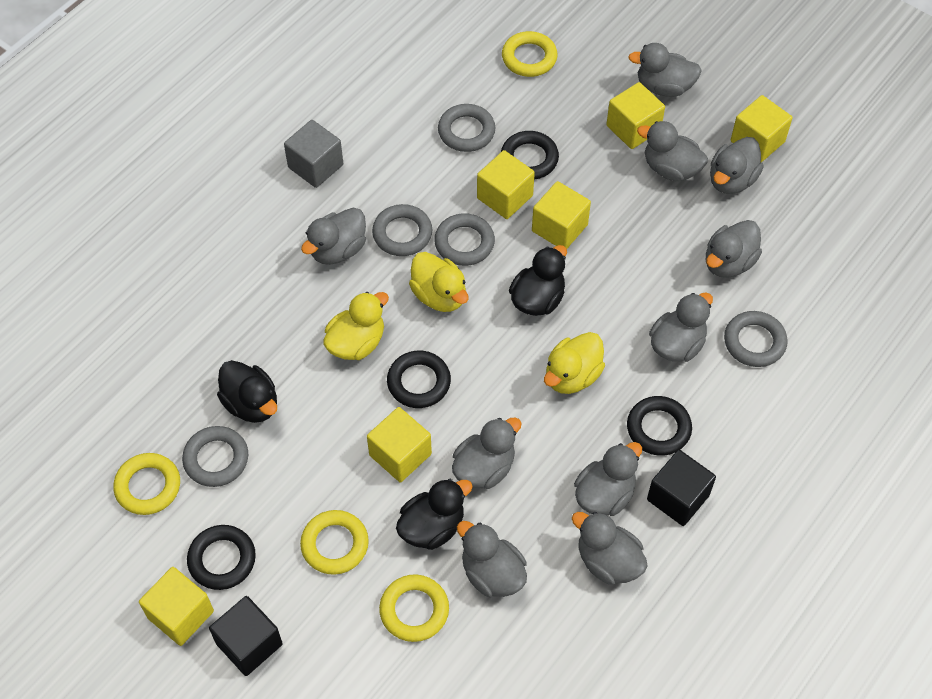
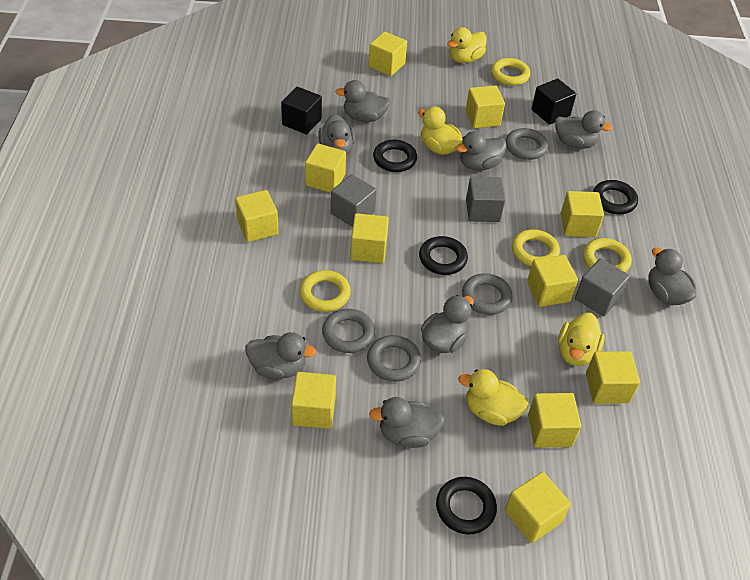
black duck: 3 -> 0
grey cube: 1 -> 3
grey duck: 10 -> 8
grey ring: 5 -> 4
yellow cube: 6 -> 11
yellow duck: 3 -> 4

